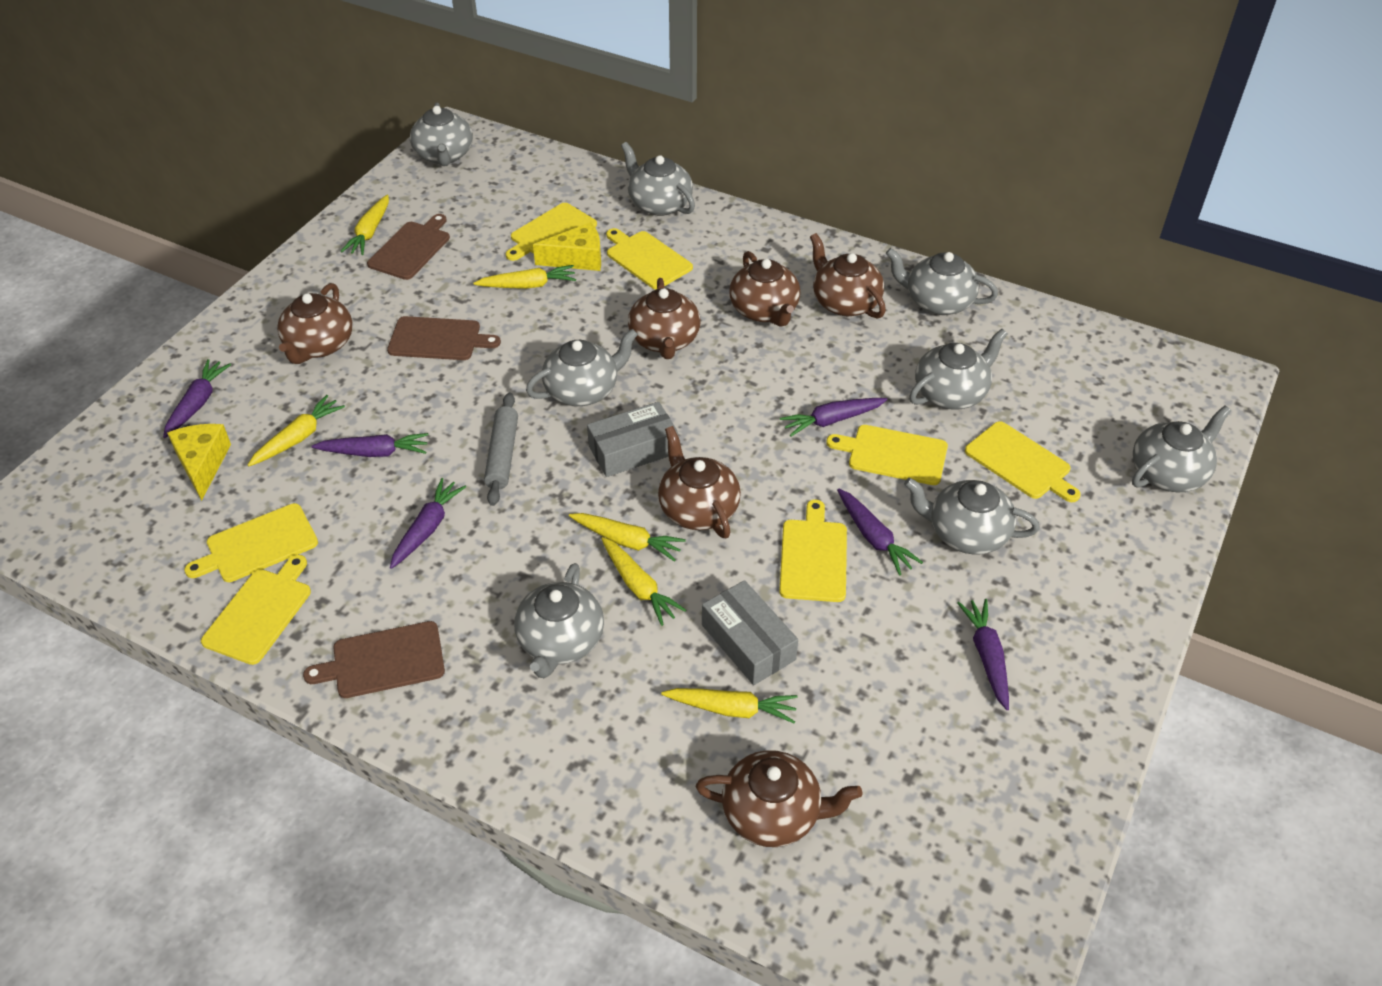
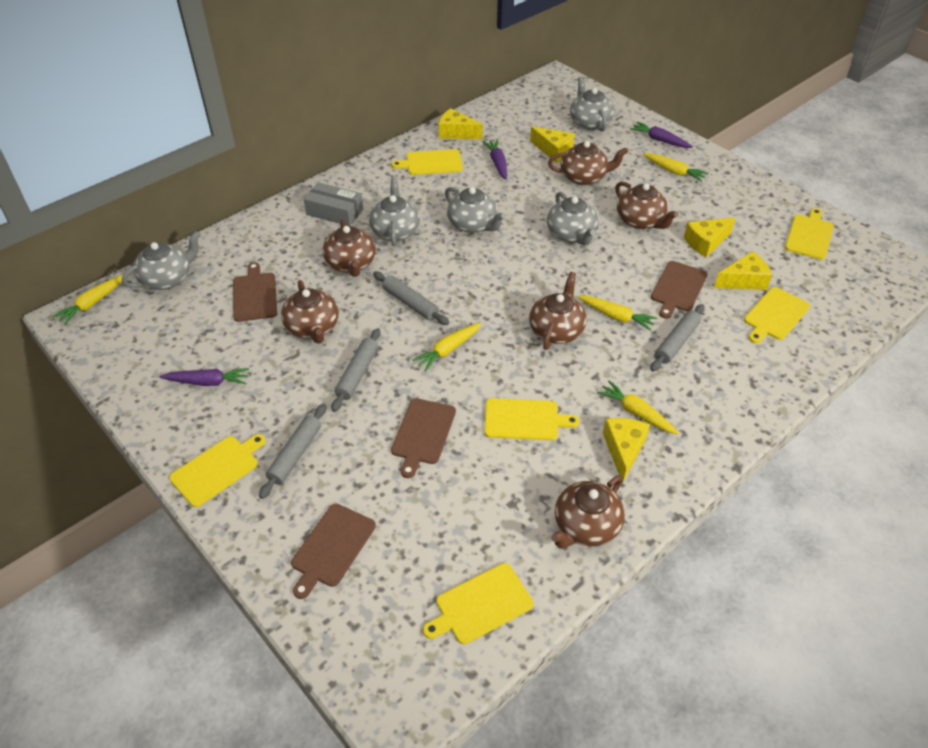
brown cutting board: 3 -> 4
grey box: 2 -> 1
grey rolling pin: 1 -> 4
grey teapot: 8 -> 5
purple carrot: 6 -> 3
yellow carrot: 6 -> 5
yellow cheese: 2 -> 5
yellow cutting board: 7 -> 6

